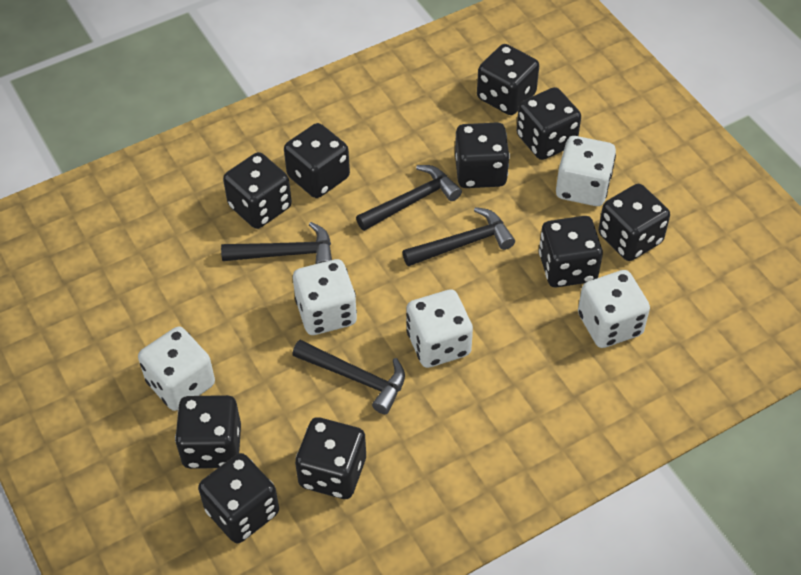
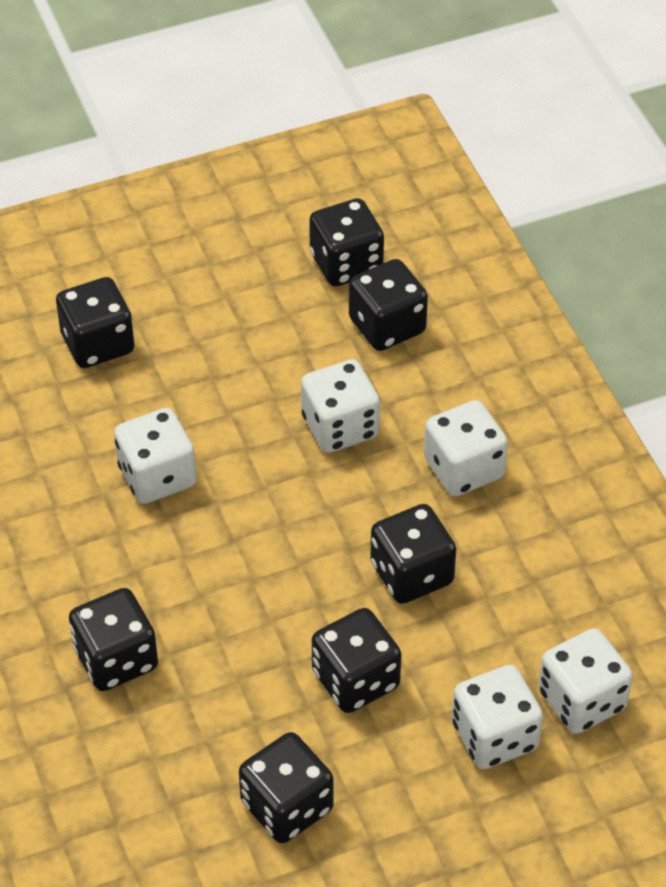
black dice: 10 -> 7
black hammer: 4 -> 0

